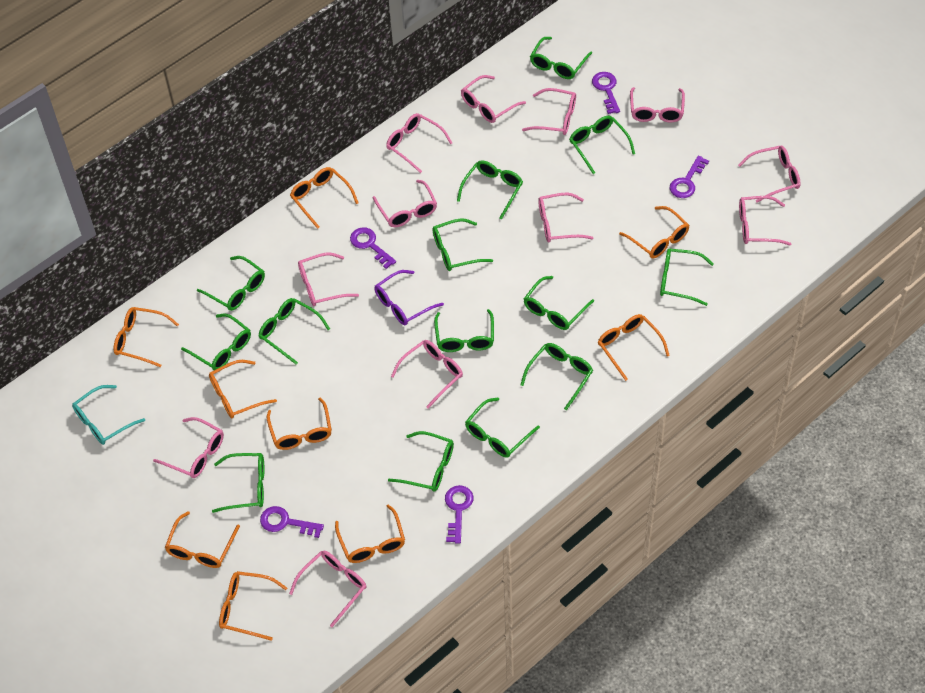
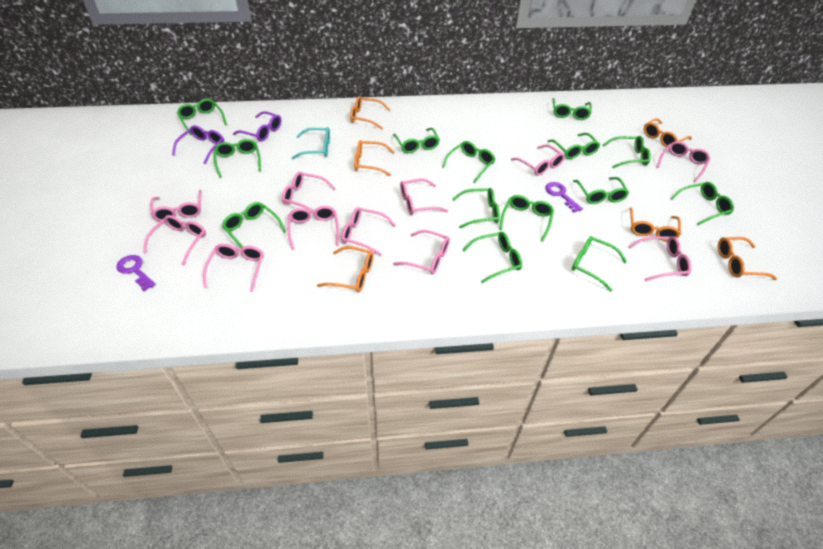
orange glasses: 9 -> 6
pink glasses: 12 -> 11
purple glasses: 1 -> 2
purple key: 5 -> 2

